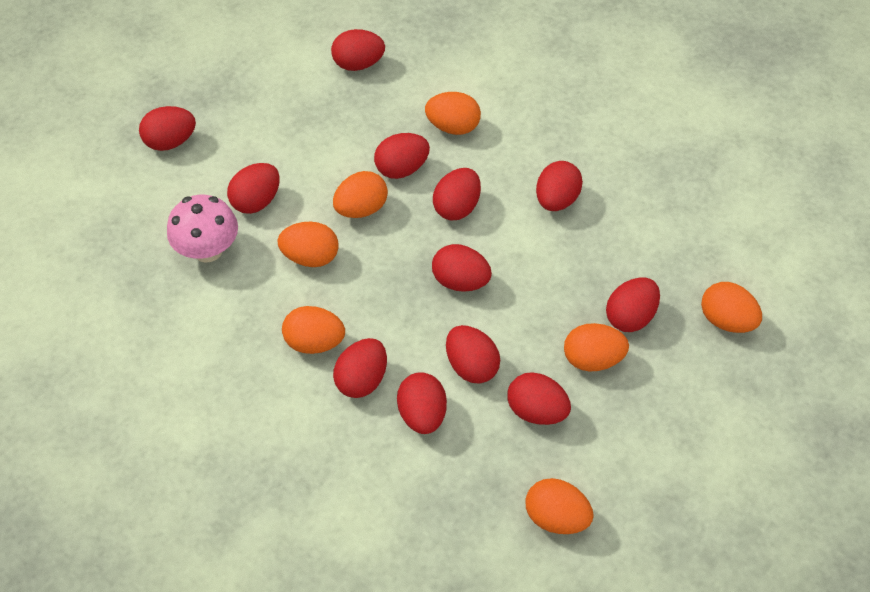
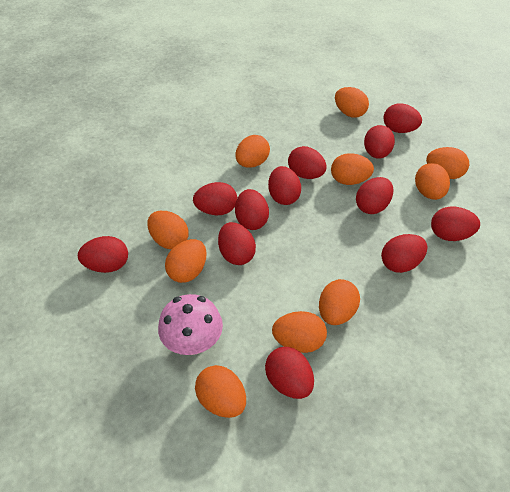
orange egg: 7 -> 10

